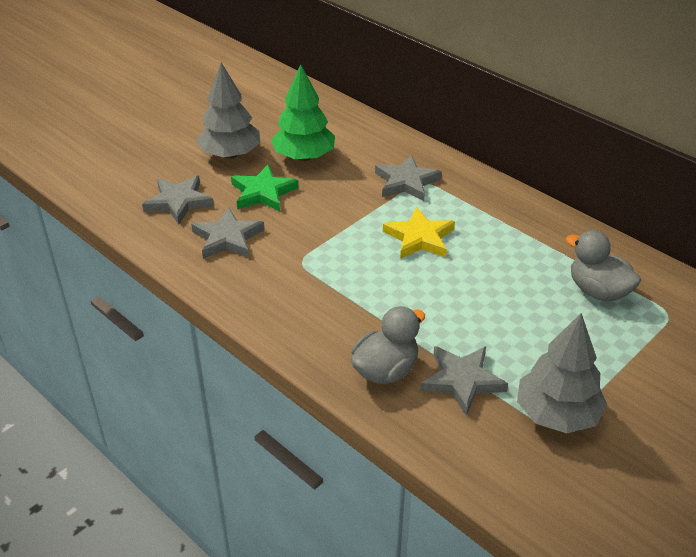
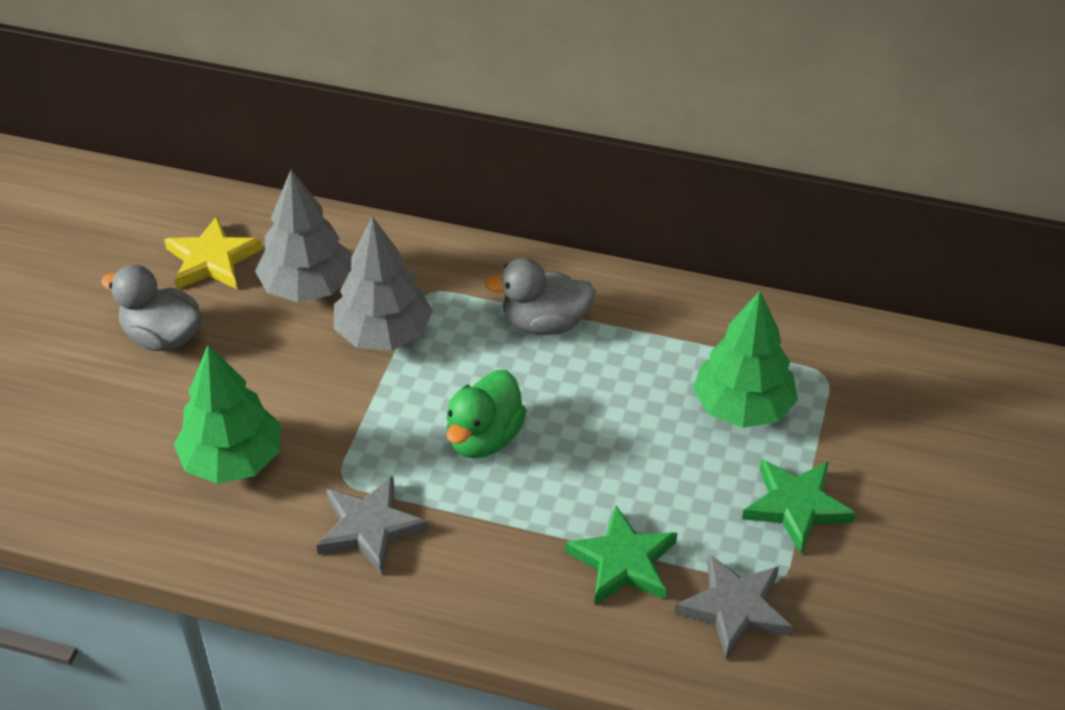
green duck: 0 -> 1
green star: 1 -> 2
green tree: 1 -> 2
grey star: 4 -> 2

